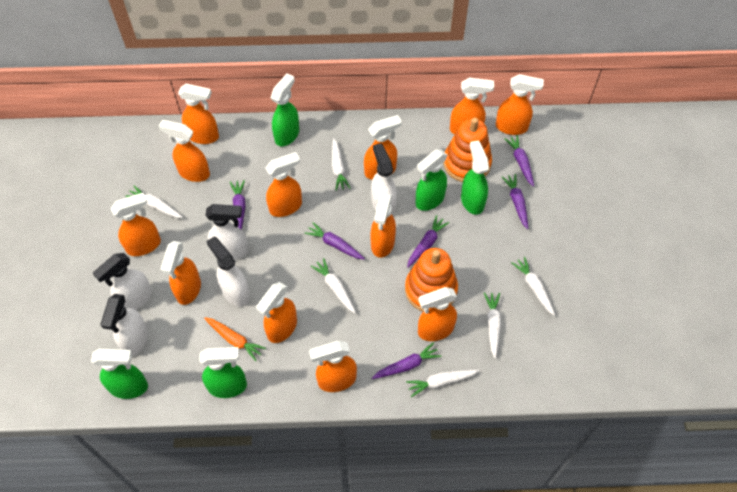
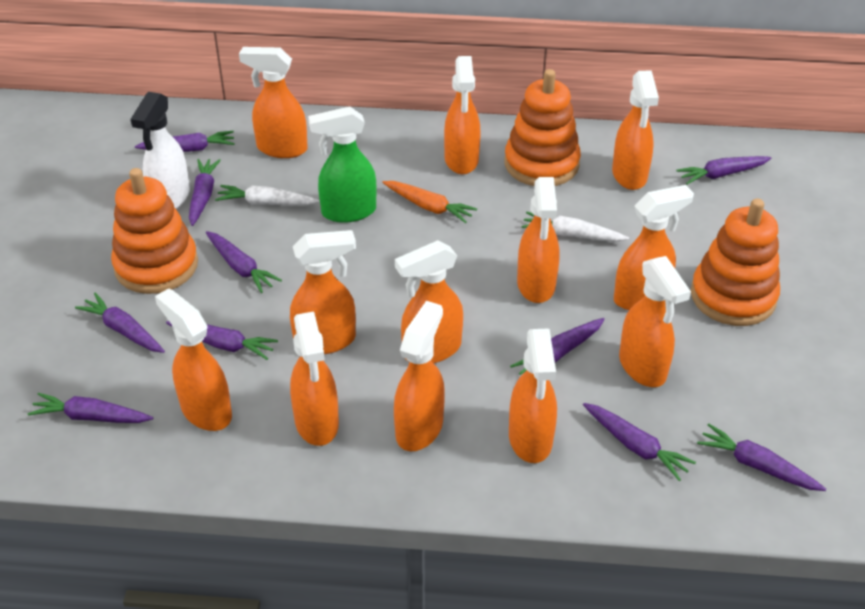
green spray bottle: 5 -> 1
orange stacking toy: 2 -> 3
purple carrot: 6 -> 10
white carrot: 6 -> 2
white spray bottle: 5 -> 1

